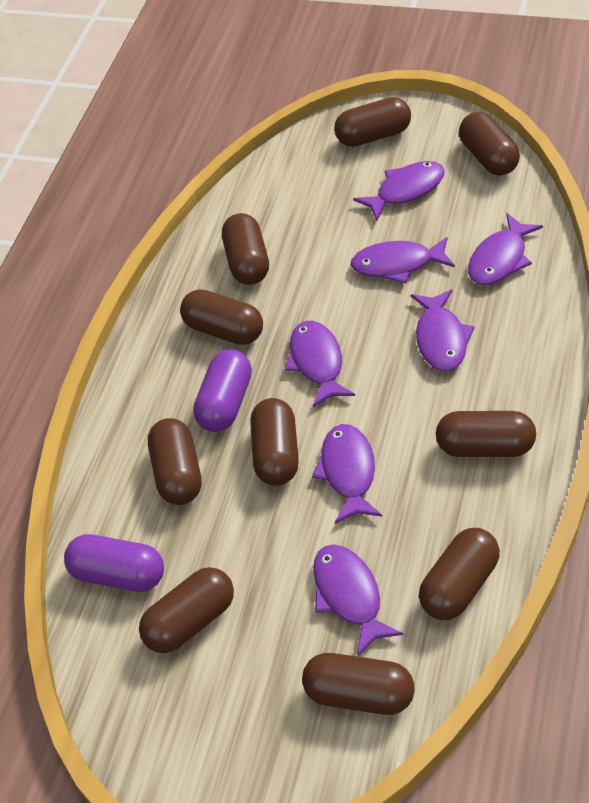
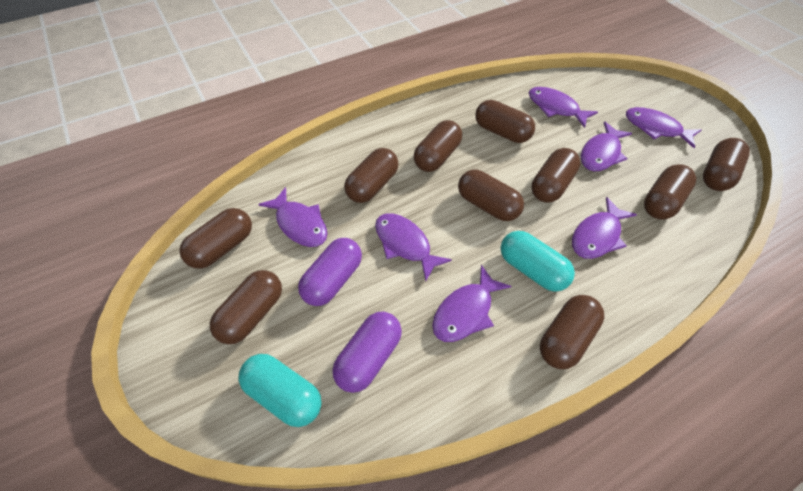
turquoise capsule: 0 -> 2

